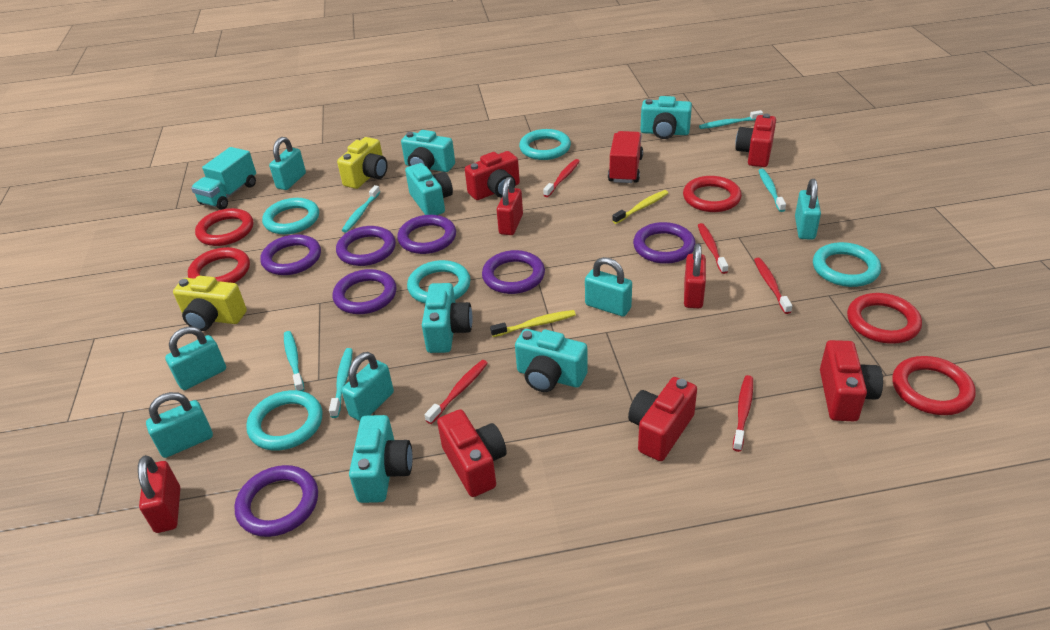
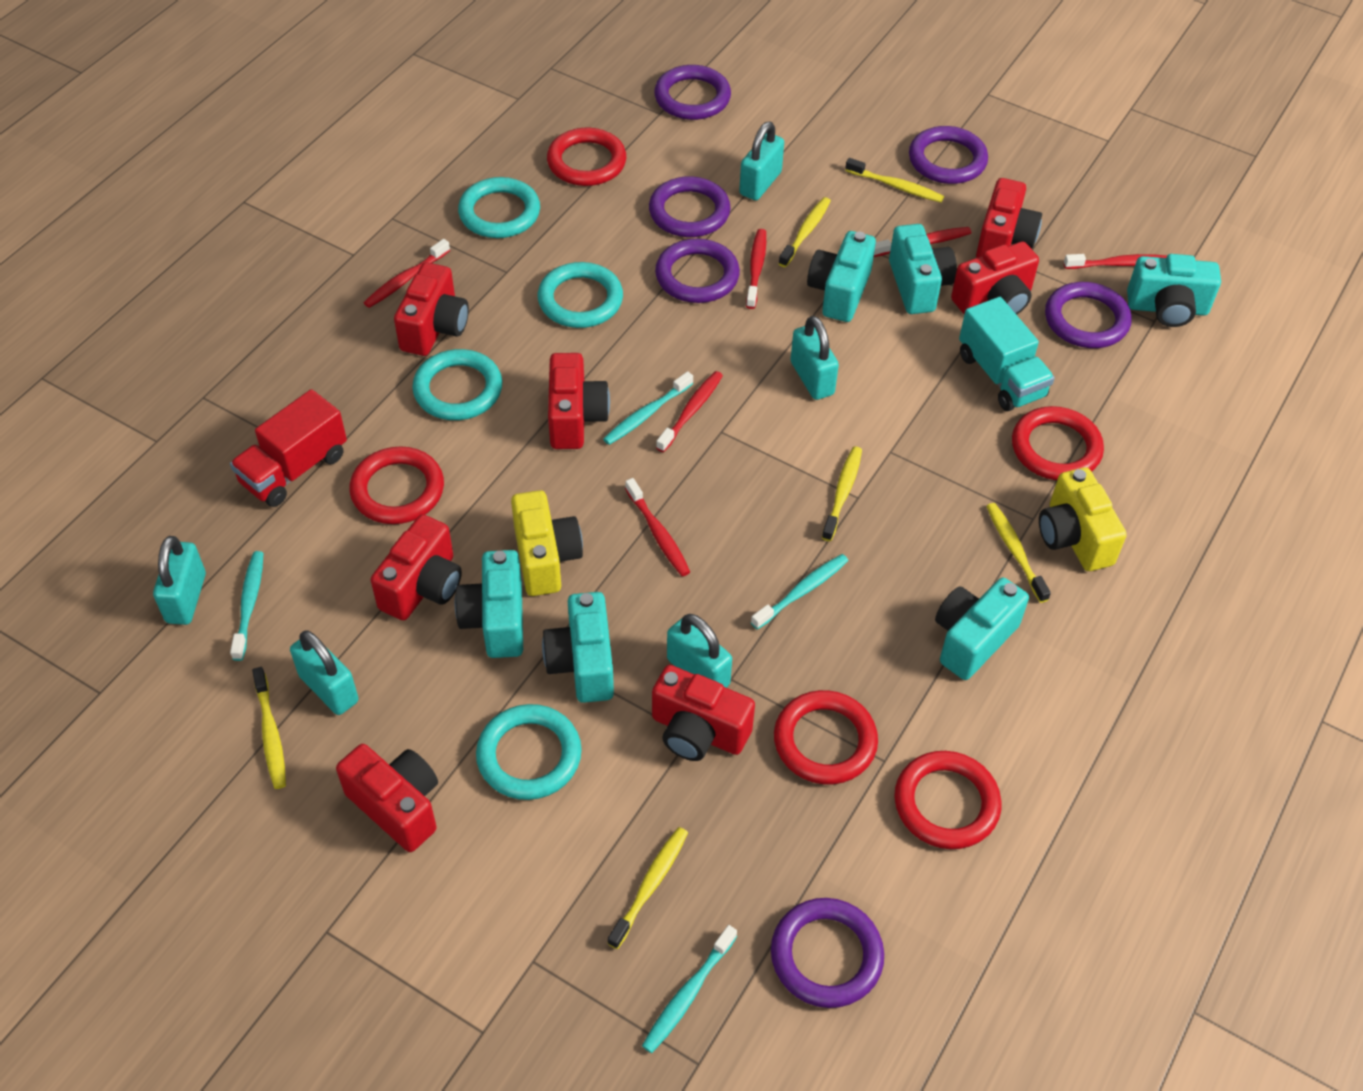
purple ring: 7 -> 6
red camera: 5 -> 7
red padlock: 3 -> 0
red toothbrush: 5 -> 6
turquoise padlock: 6 -> 5
turquoise ring: 5 -> 4
turquoise toothbrush: 5 -> 4
yellow toothbrush: 2 -> 6

